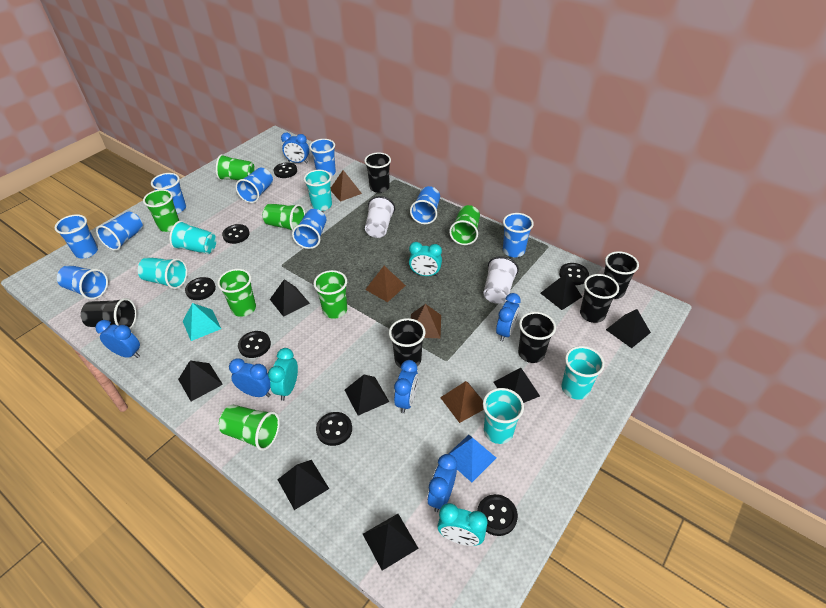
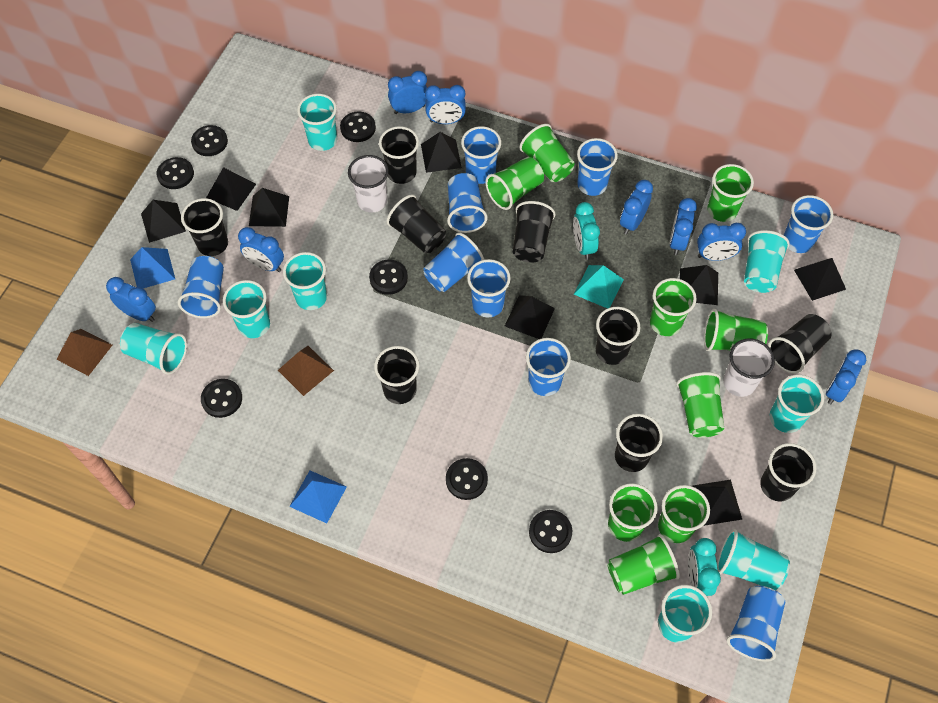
black cup: 6 -> 9
blue clock: 6 -> 8
blue pyramid: 1 -> 2
brown pyramid: 4 -> 2
green cup: 7 -> 9
turquoise clock: 3 -> 2
turquoise cup: 5 -> 8

